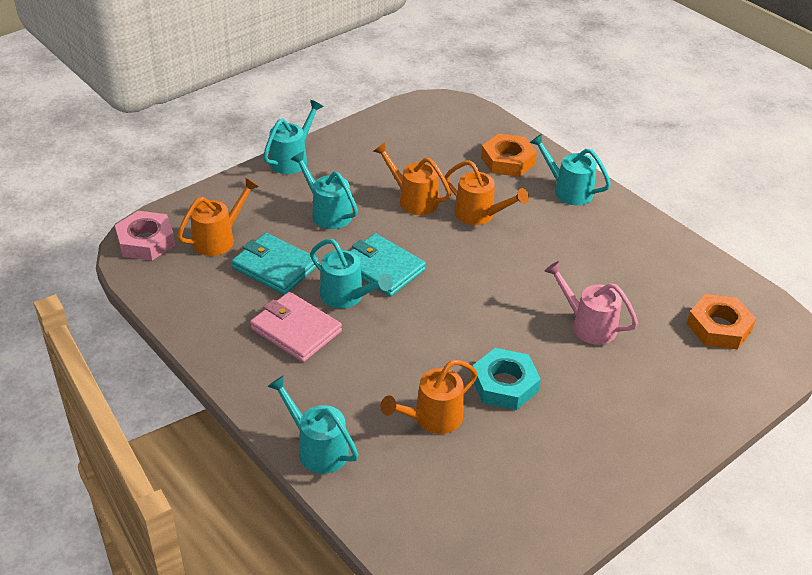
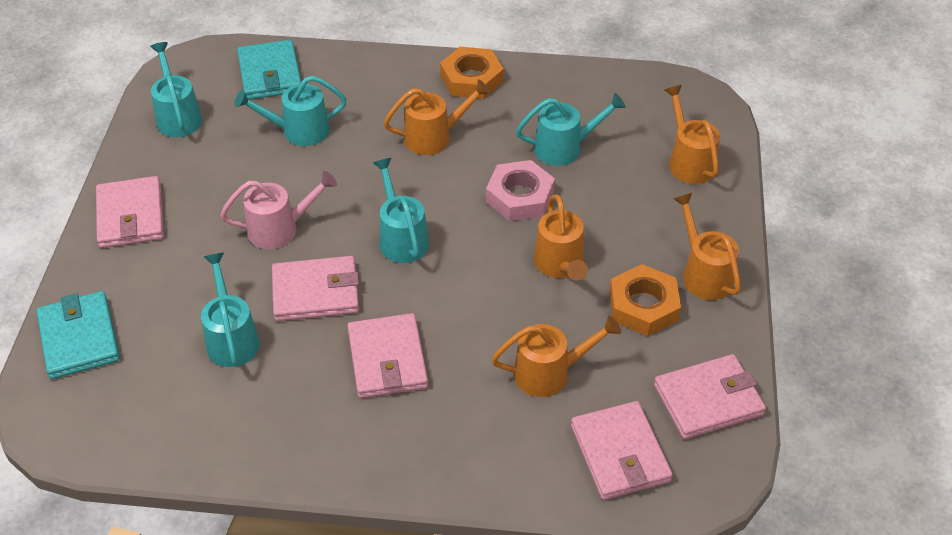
orange watering can: 4 -> 5
pink wallet: 1 -> 5
turquoise nut: 1 -> 0

